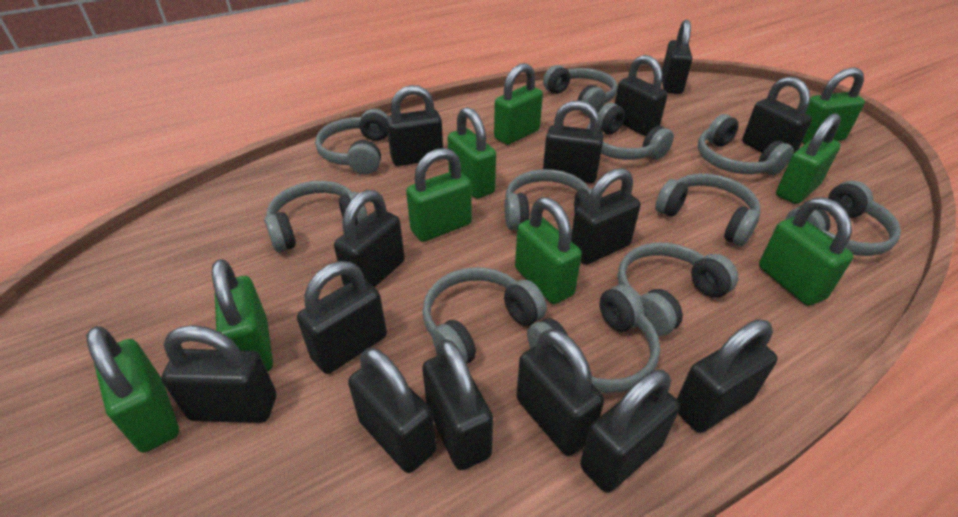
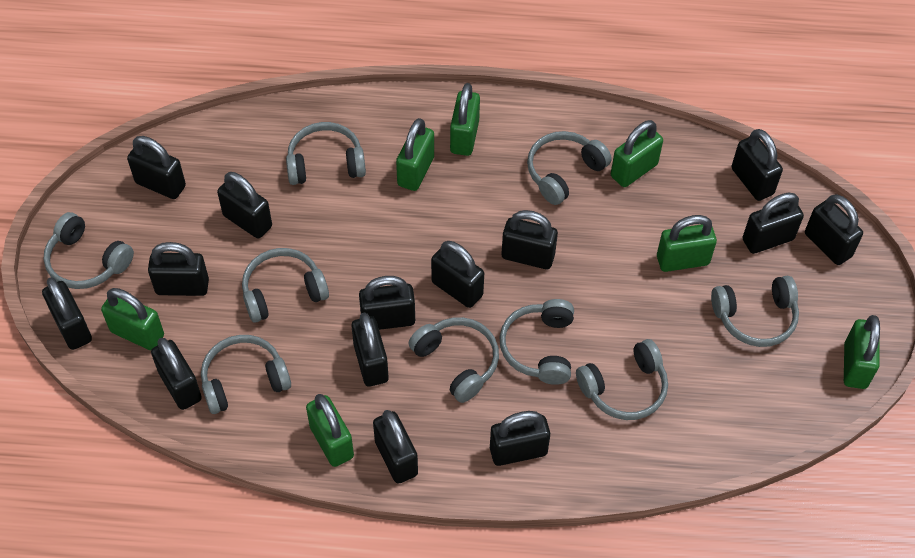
green padlock: 9 -> 7
grey headphones: 11 -> 9

